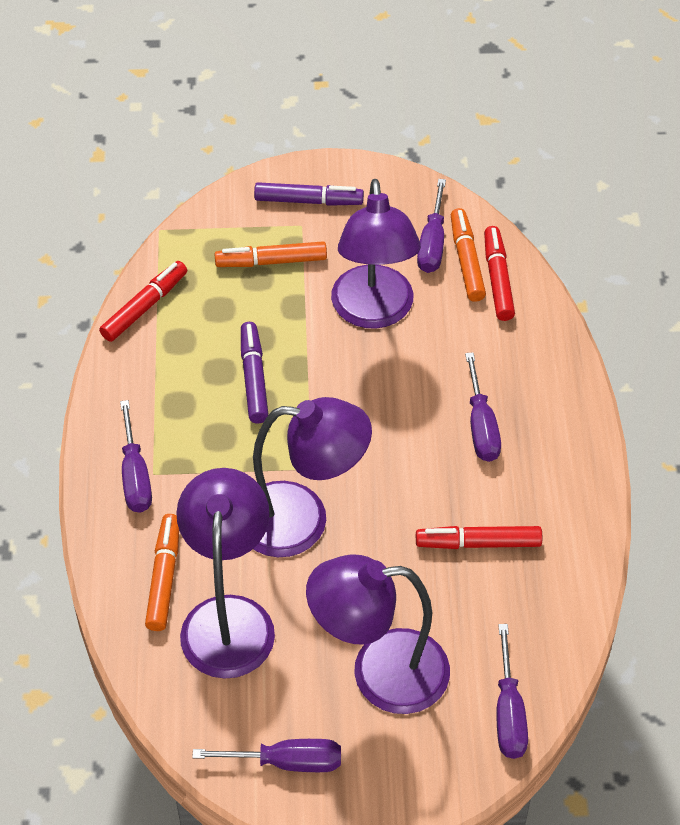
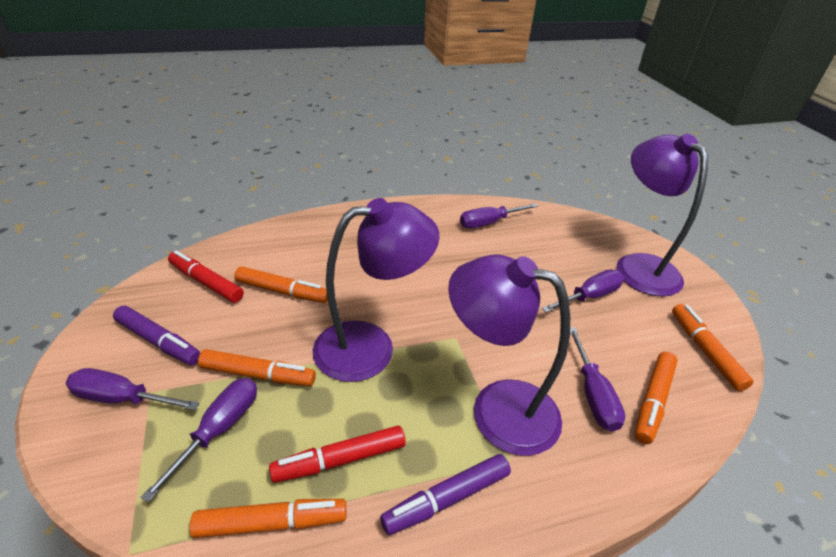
orange marker: 3 -> 5
purple lamp: 4 -> 3
red marker: 3 -> 2

